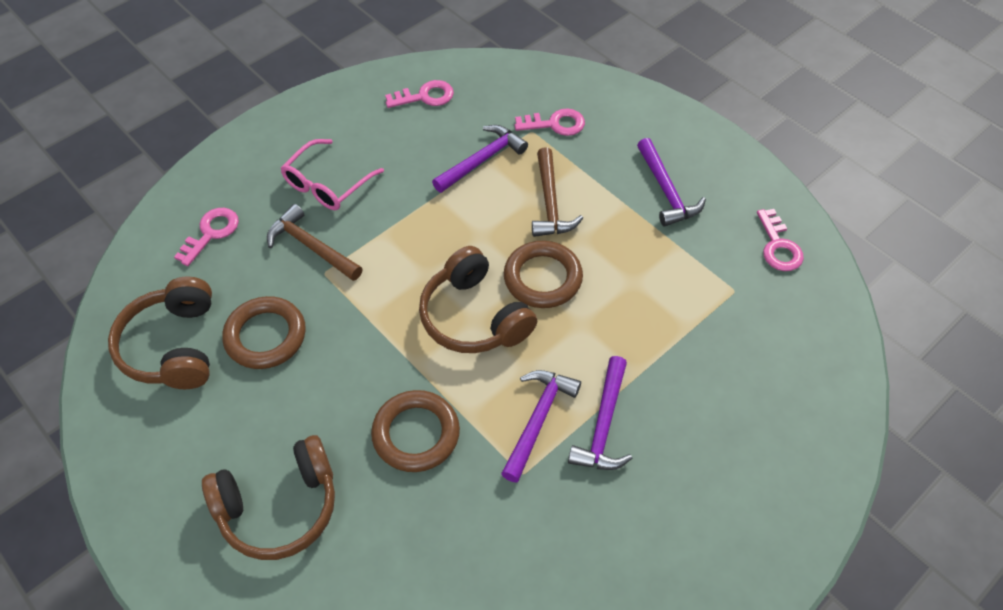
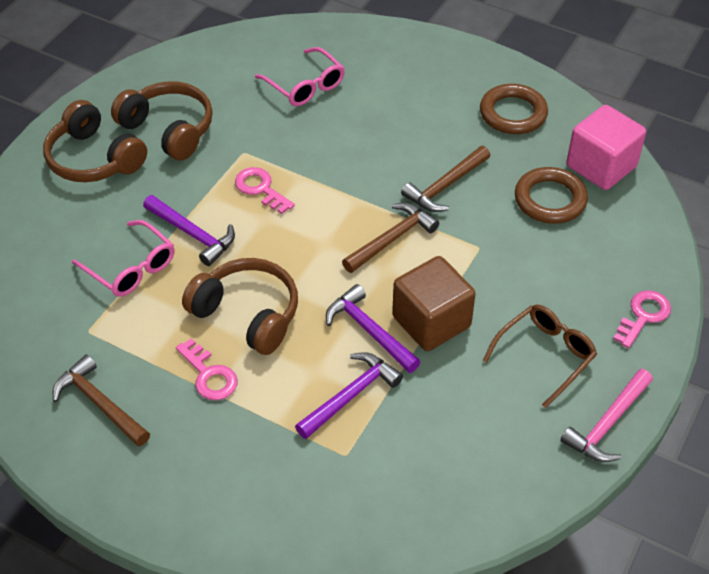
brown cube: 0 -> 1
brown glasses: 0 -> 1
brown hammer: 2 -> 3
brown ring: 3 -> 2
pink cube: 0 -> 1
pink glasses: 1 -> 2
pink hammer: 0 -> 1
pink key: 4 -> 3
purple hammer: 4 -> 3

